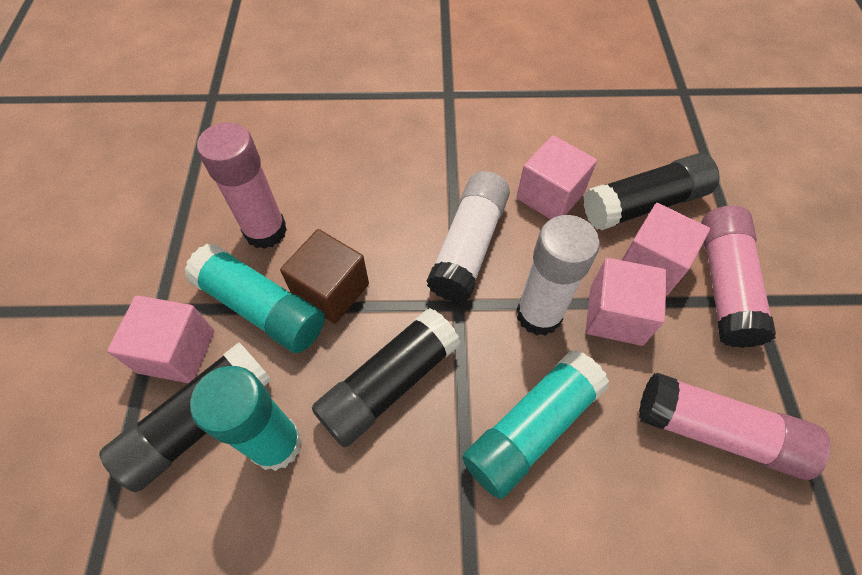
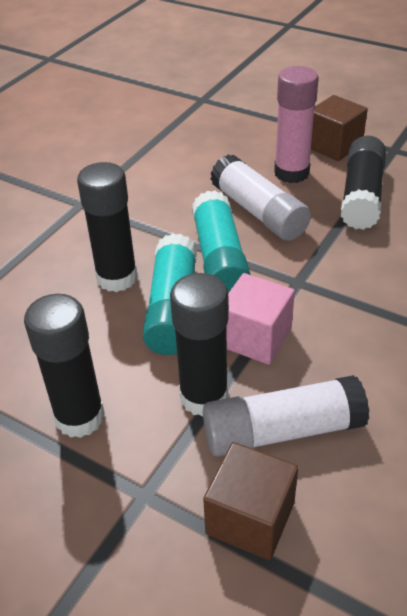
black glue stick: 3 -> 4
brown cube: 1 -> 2
pink cube: 4 -> 1
pink glue stick: 3 -> 1
turquoise glue stick: 3 -> 2

